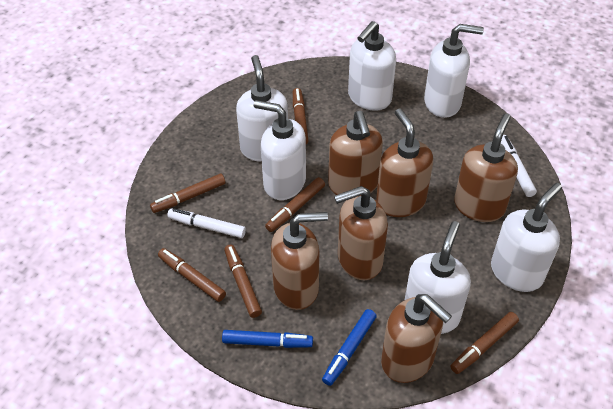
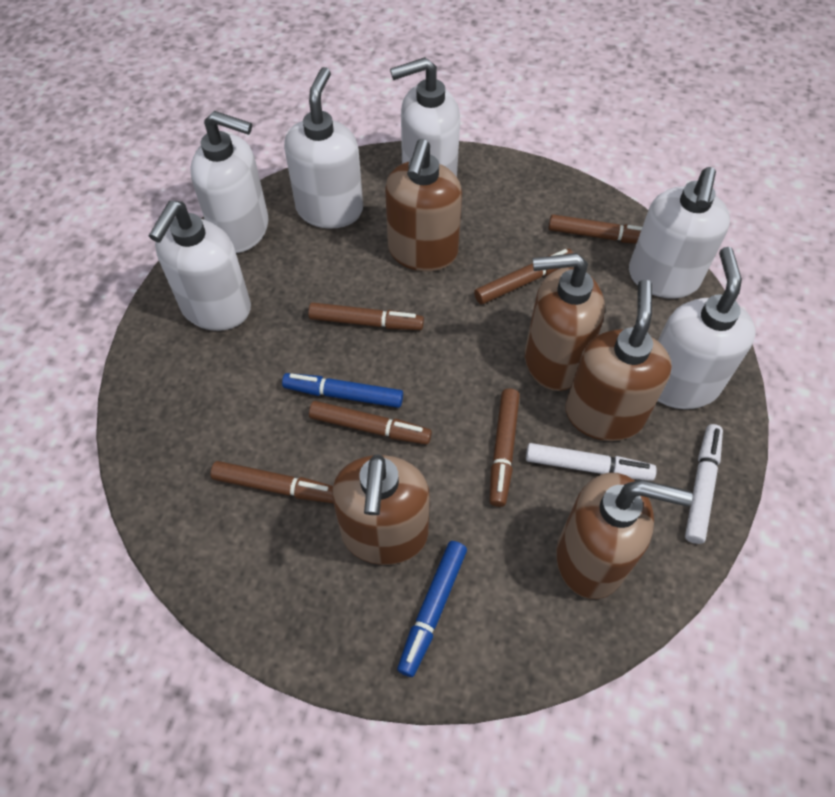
brown soap dispenser: 6 -> 5

